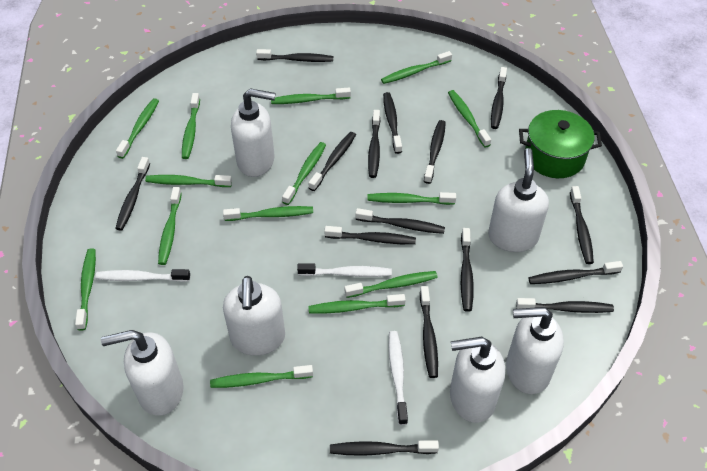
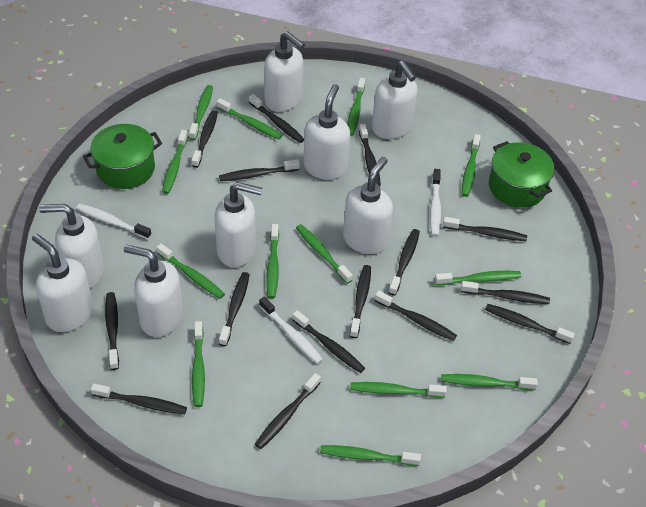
green pot: 1 -> 2
green toothbrush: 14 -> 13
white soap dispenser: 6 -> 8

